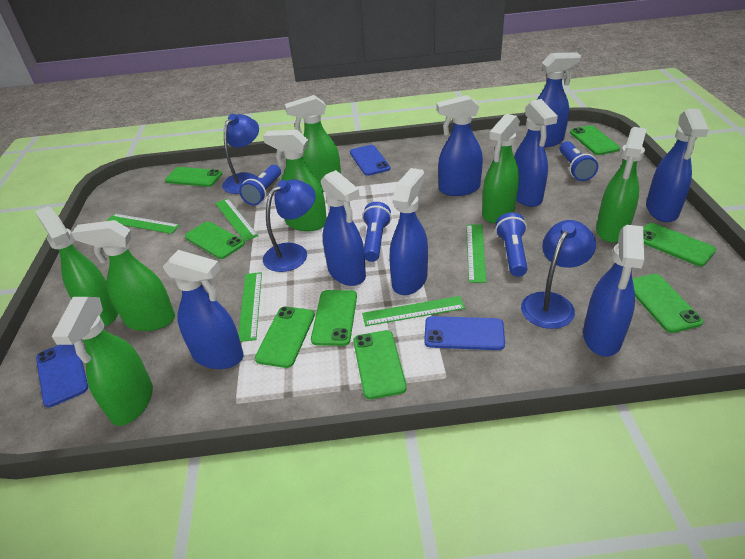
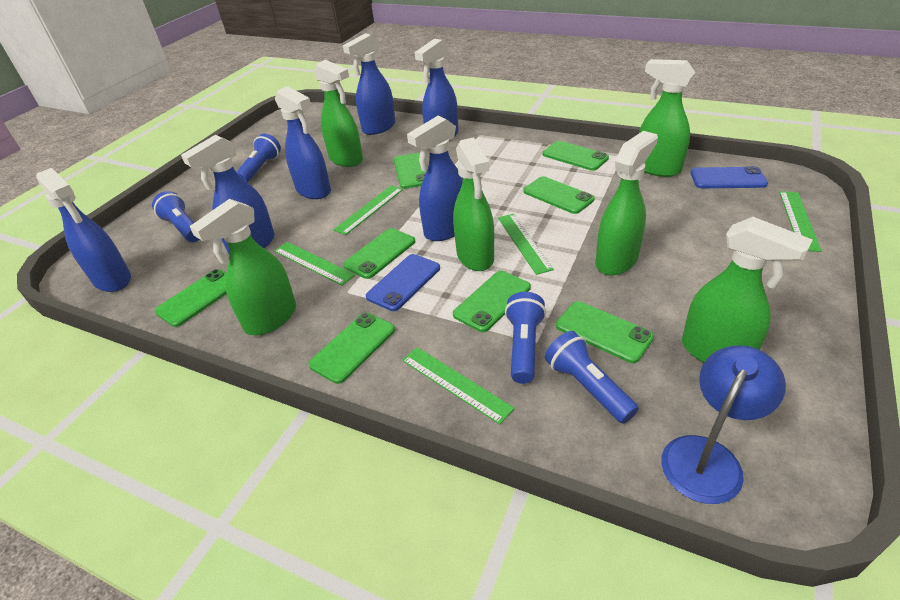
blue lamp: 3 -> 1
blue phone: 3 -> 2
blue spray bottle: 8 -> 6
green spray bottle: 7 -> 6

